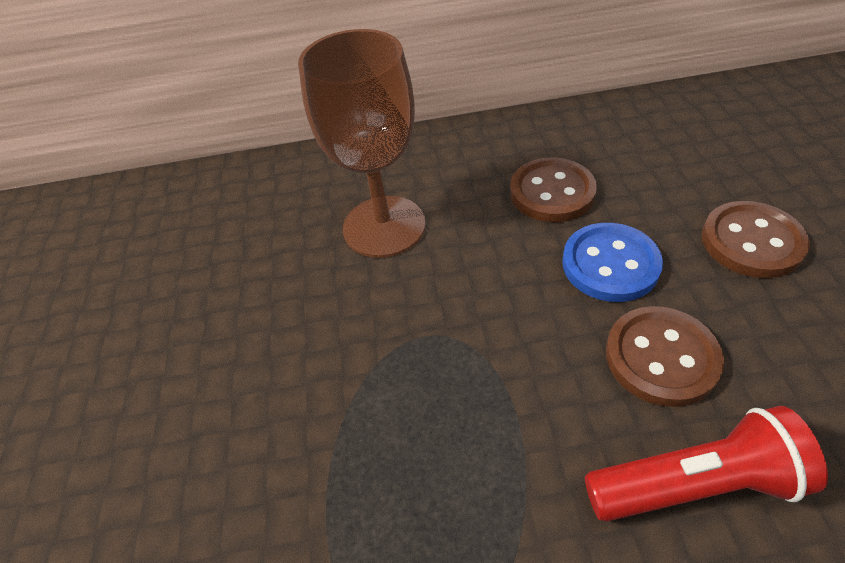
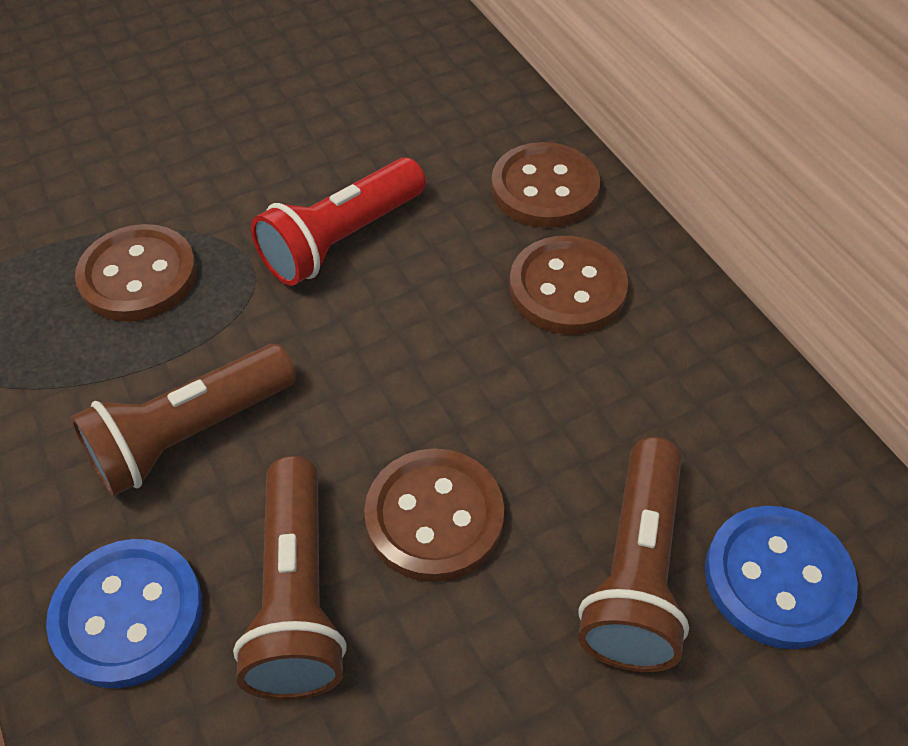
blue button: 1 -> 2
brown button: 3 -> 4
brown flashlight: 0 -> 3
brown goblet: 1 -> 0

